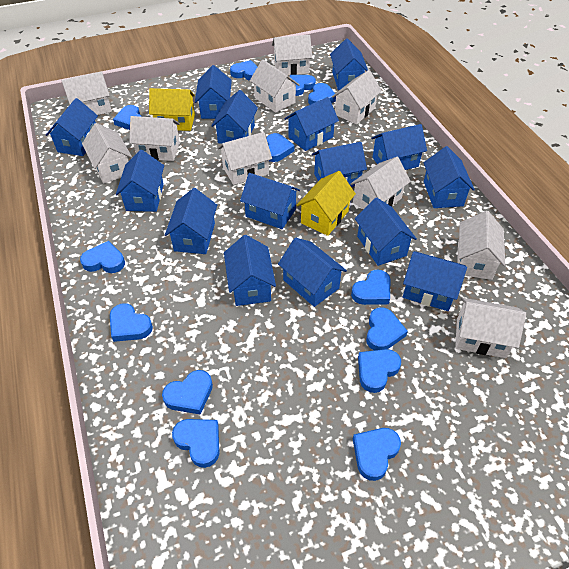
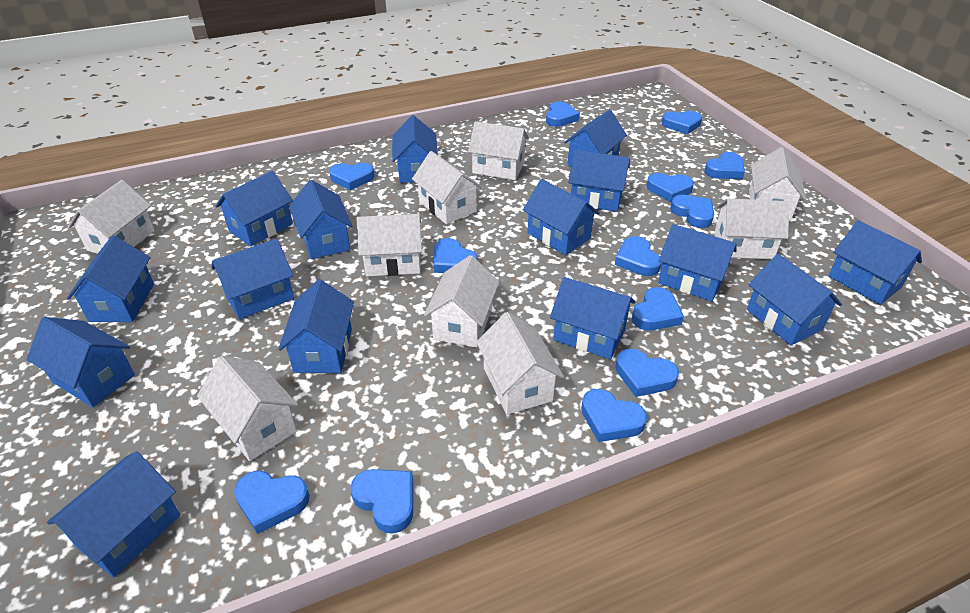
white house: 10 -> 9
yellow house: 2 -> 0

